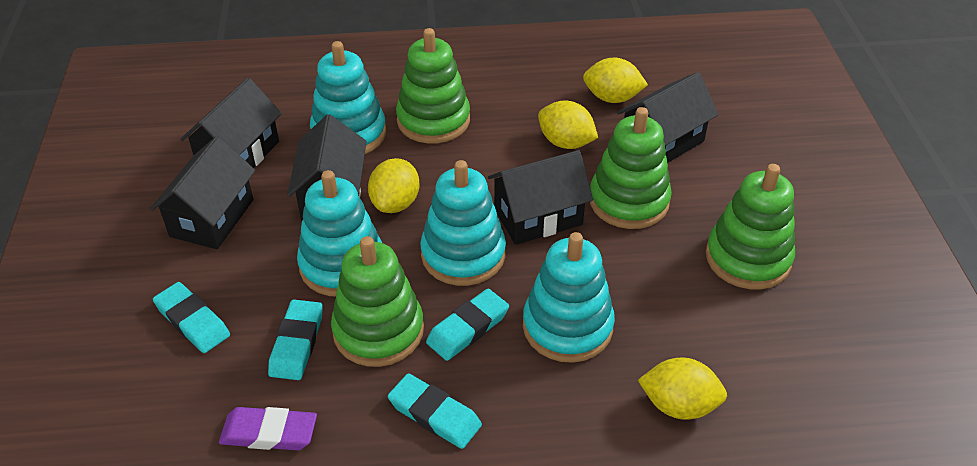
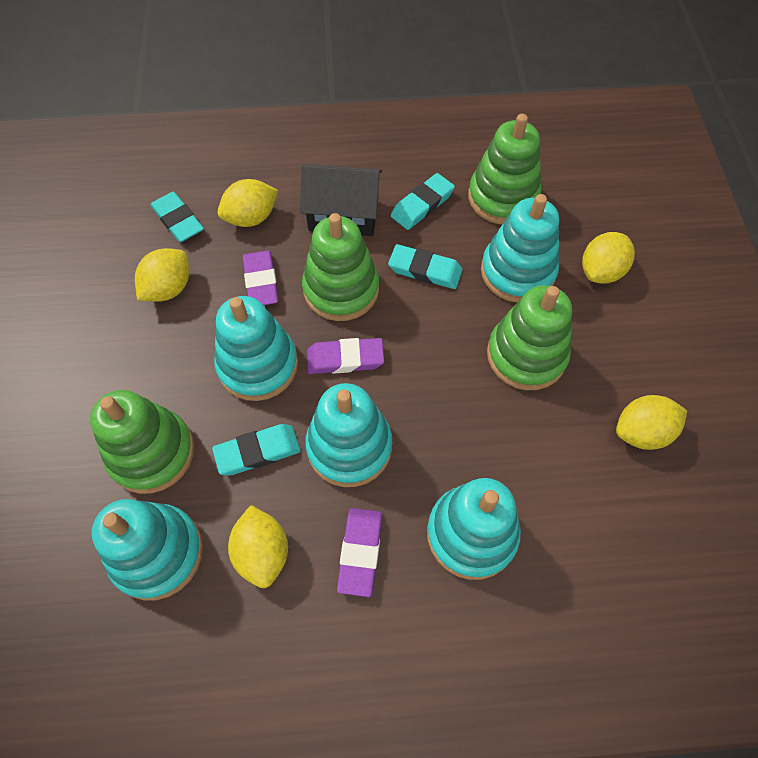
black house: 5 -> 1
purple eraser: 1 -> 3
turquoise stacking toy: 4 -> 5
yellow lemon: 4 -> 5

